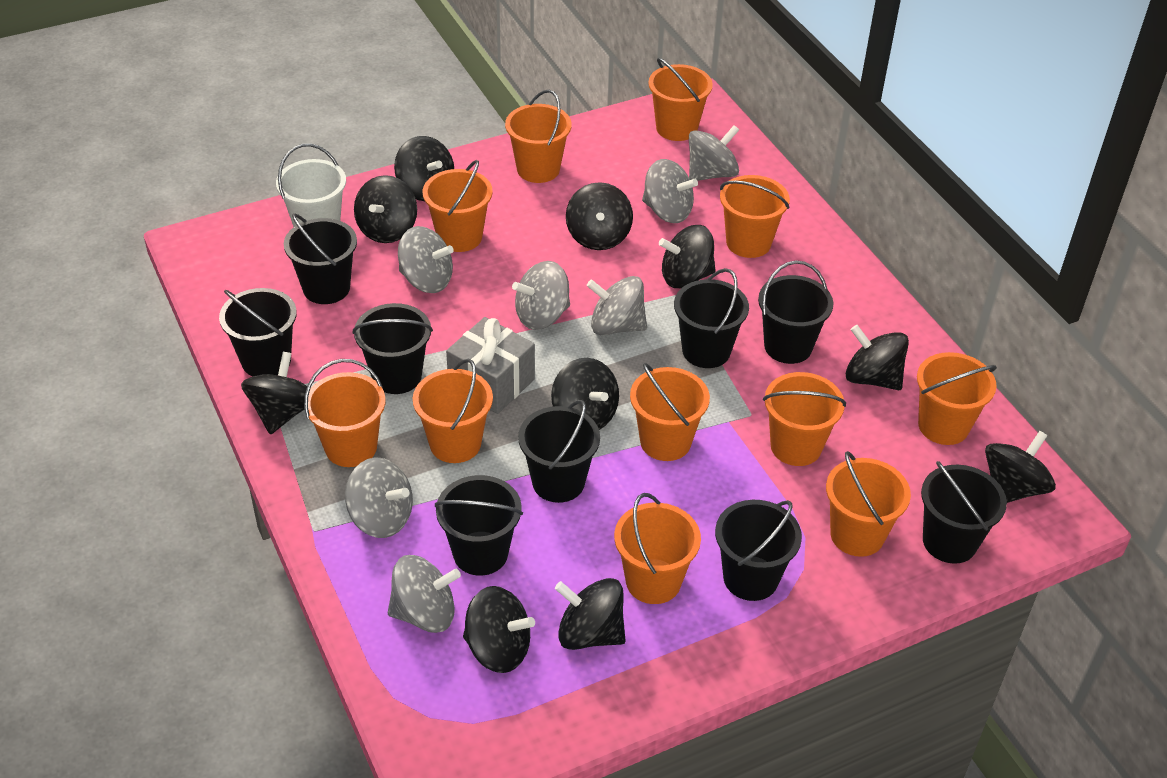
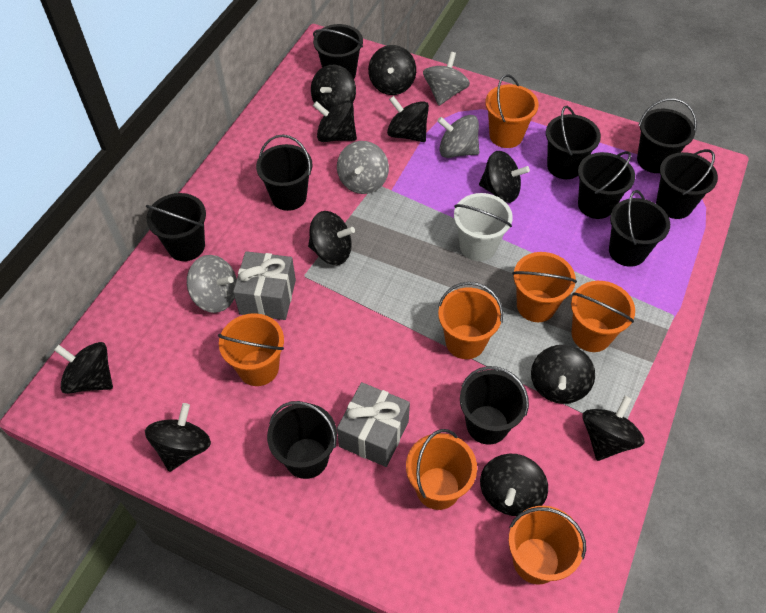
black bucket: 9 -> 10
black spinning top: 10 -> 11
grey gift: 1 -> 2
grey spinning top: 7 -> 4
orange bucket: 11 -> 7

